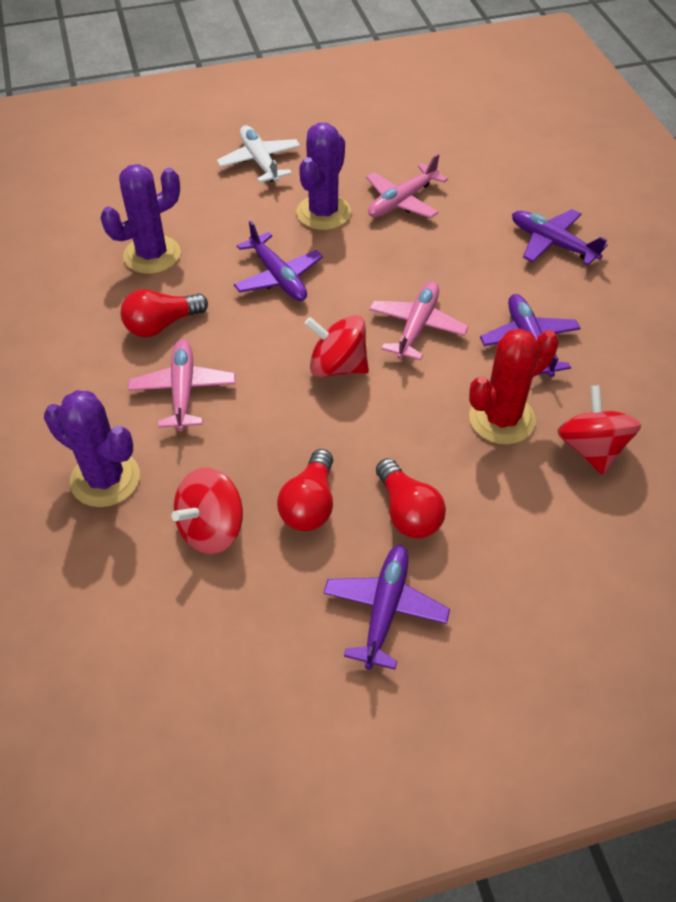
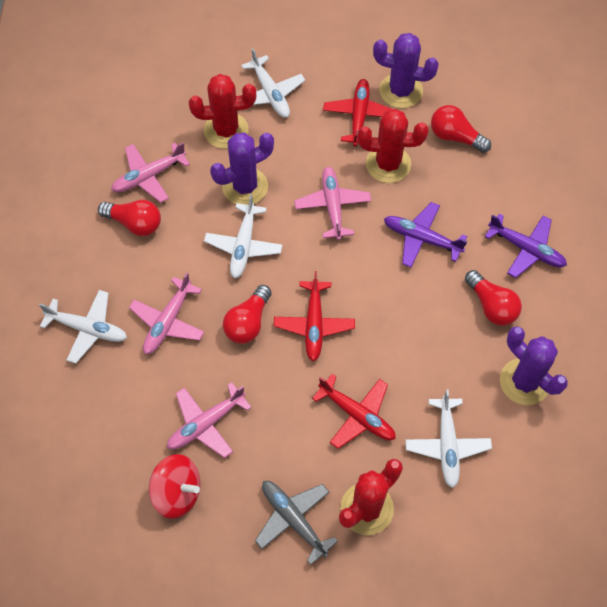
grey plane: 0 -> 1
pink plane: 3 -> 4
purple plane: 4 -> 2
red cactus: 1 -> 3
red light bulb: 3 -> 4
red plane: 0 -> 3
red spinning top: 3 -> 1
white plane: 1 -> 4

